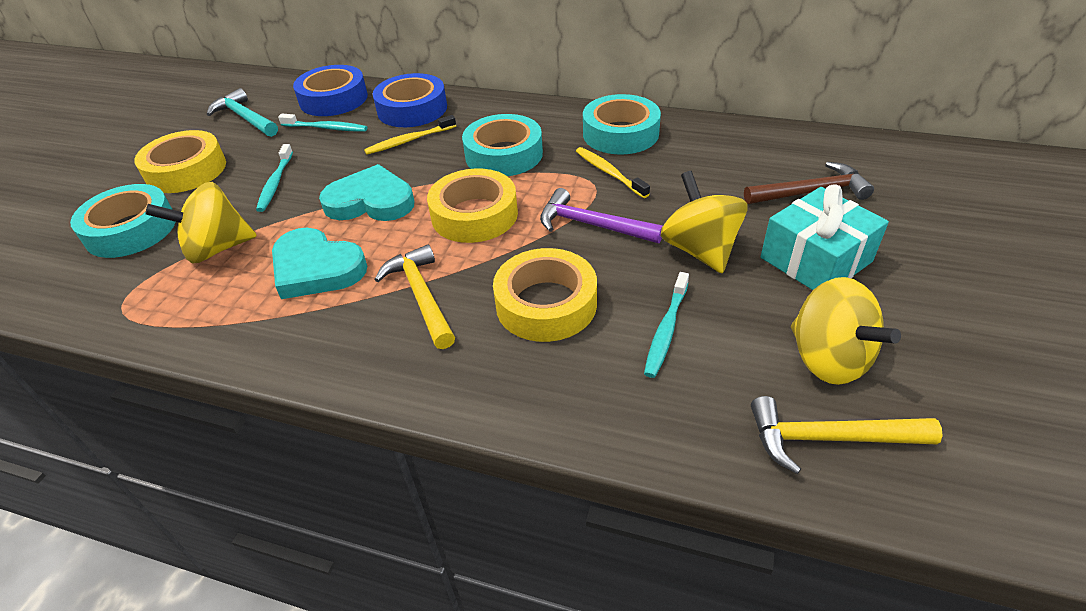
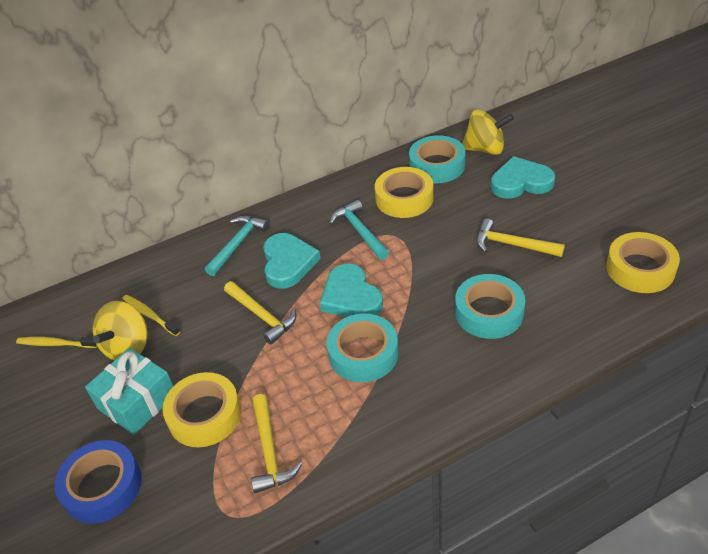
blue tape: 2 -> 1
brown hammer: 1 -> 0
purple hammer: 1 -> 0
turquoise hammer: 1 -> 2
turquoise heart: 2 -> 3
turquoise toothbrush: 3 -> 0
yellow hammer: 2 -> 3
yellow spinning top: 3 -> 2

